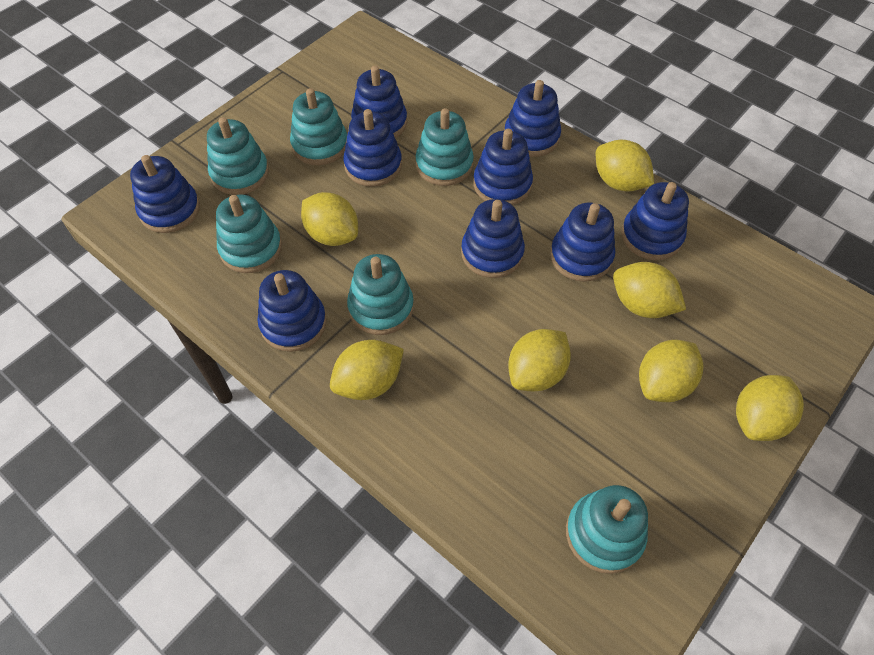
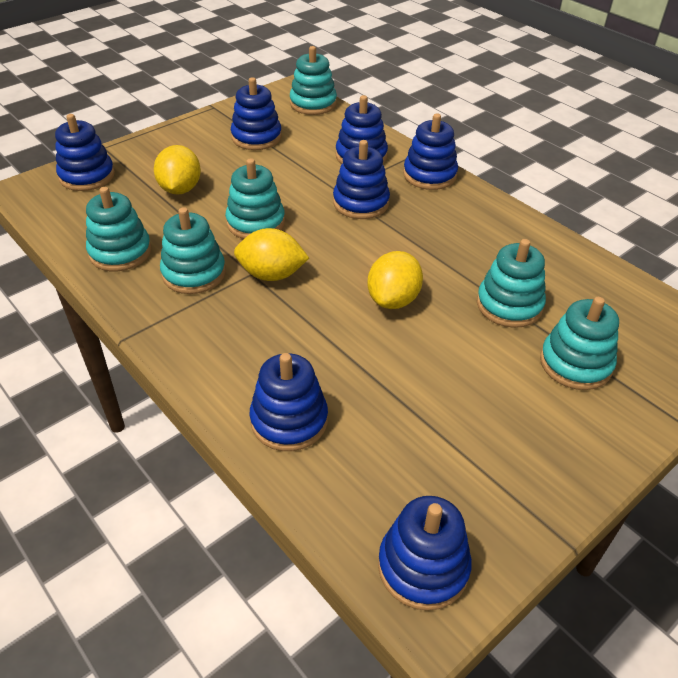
blue stacking toy: 9 -> 7
yellow lemon: 7 -> 3

